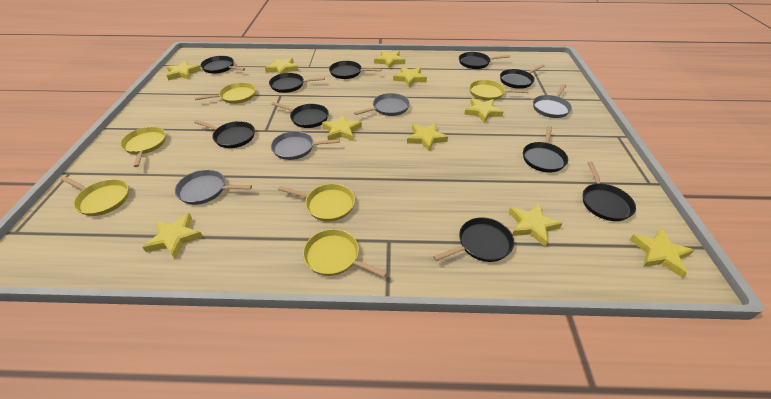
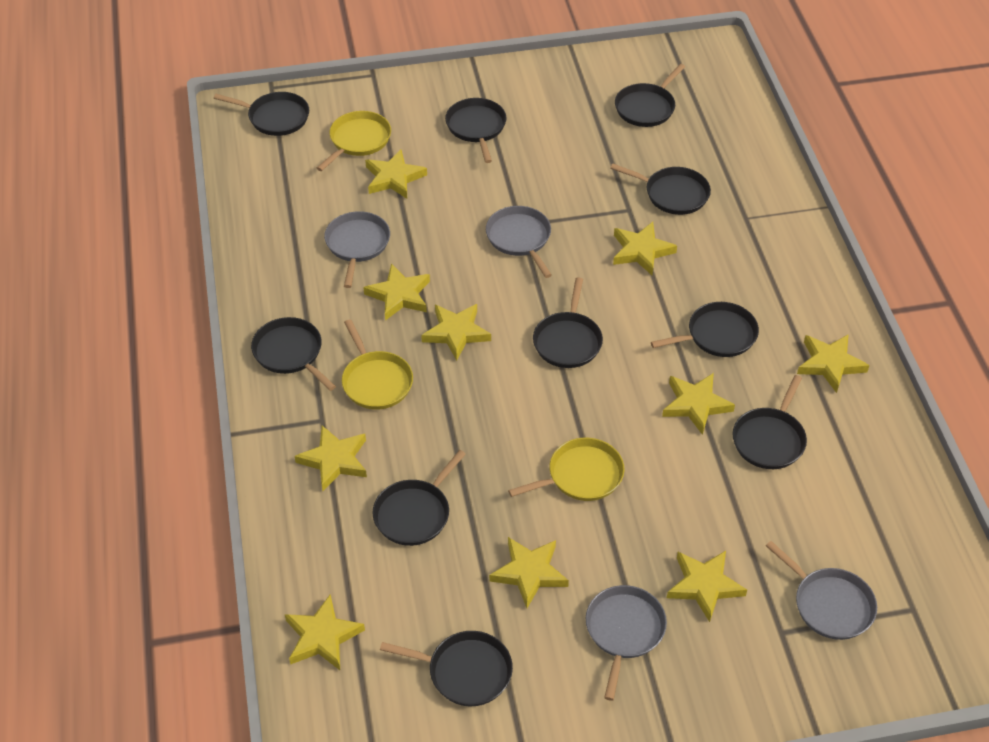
yellow pan: 6 -> 3

